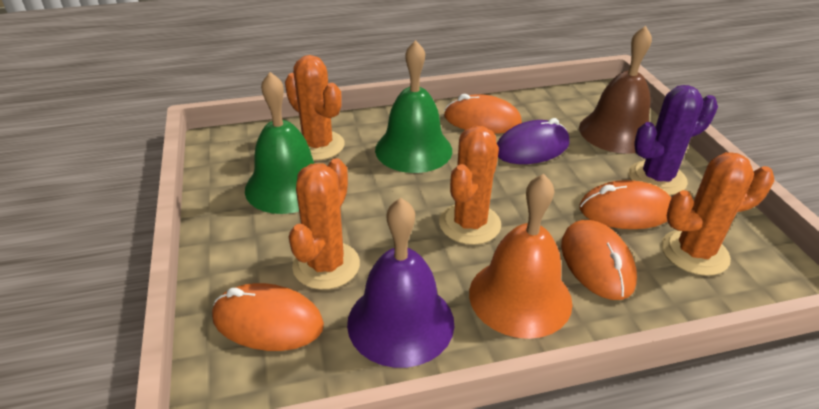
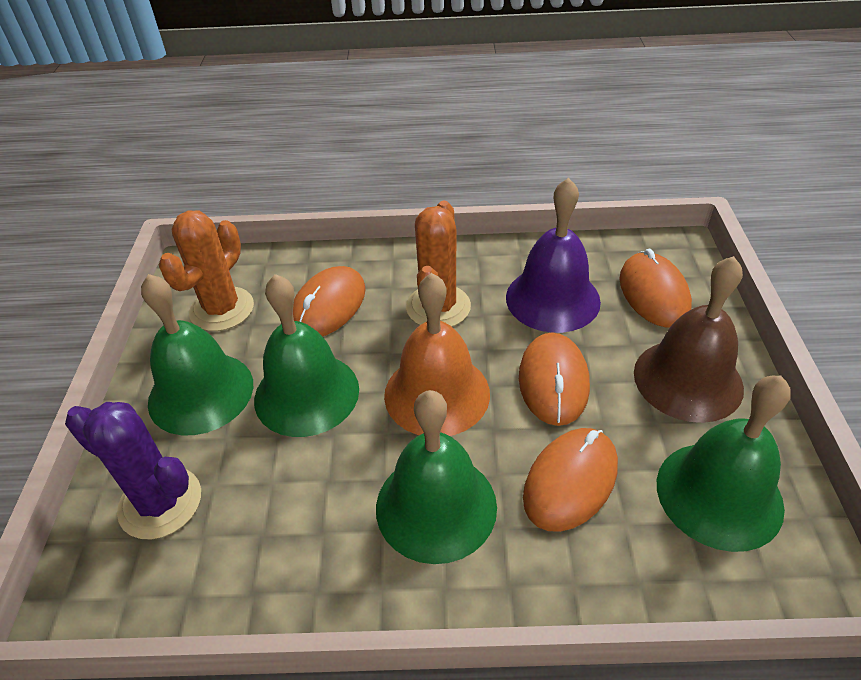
green bell: 2 -> 4
orange cactus: 4 -> 2
purple mouse: 1 -> 0

